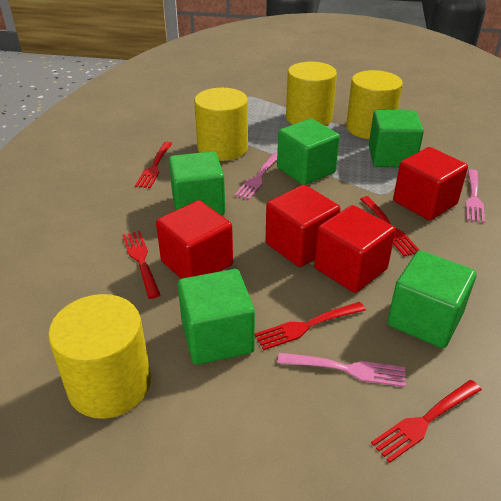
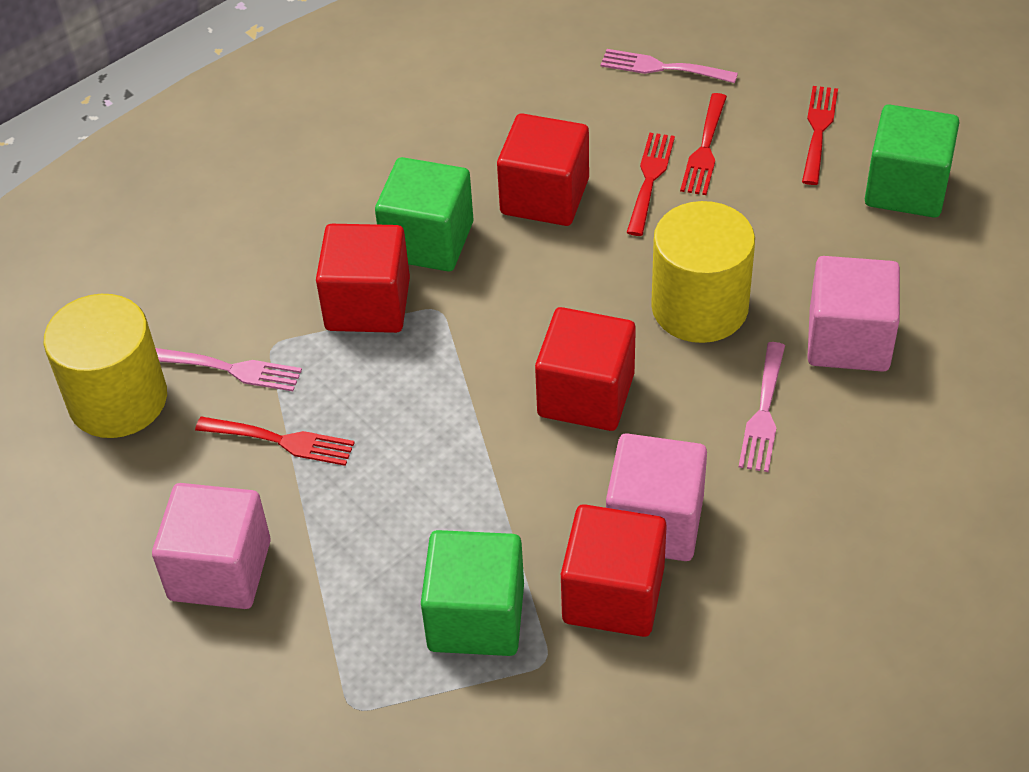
green cube: 5 -> 3
pink cube: 0 -> 3
red fork: 5 -> 4
yellow cylinder: 4 -> 2

